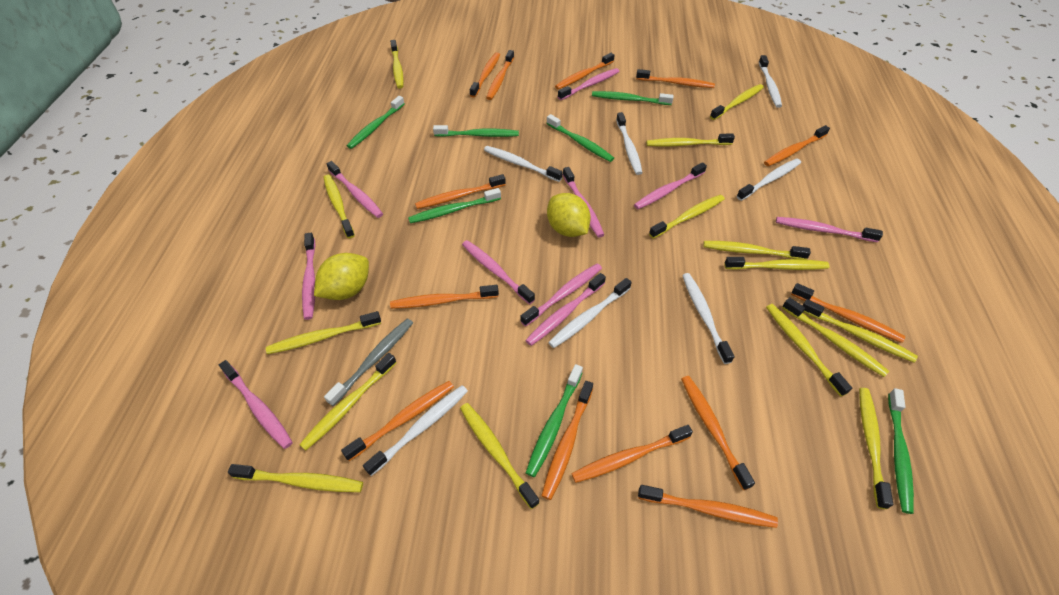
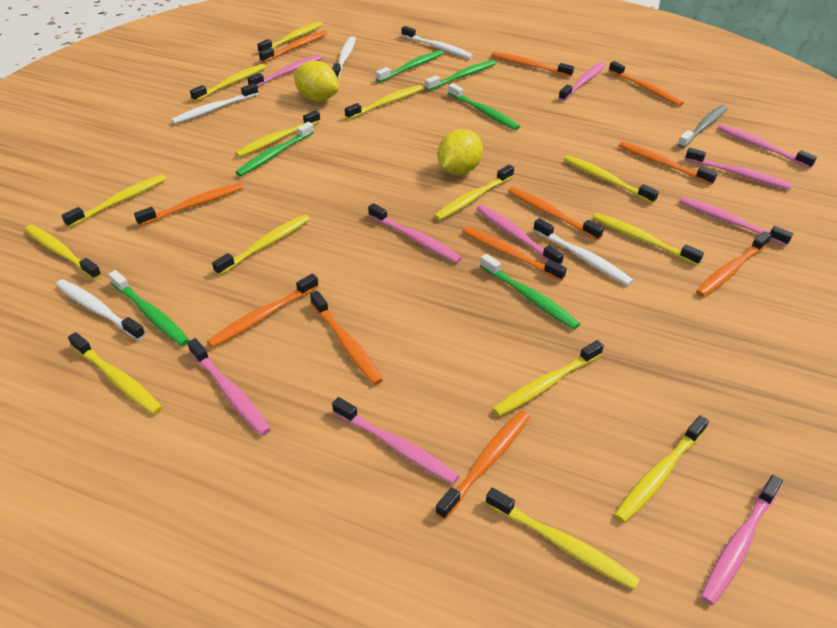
green toothbrush: 7 -> 6
orange toothbrush: 13 -> 11
white toothbrush: 7 -> 5
yellow toothbrush: 15 -> 14

